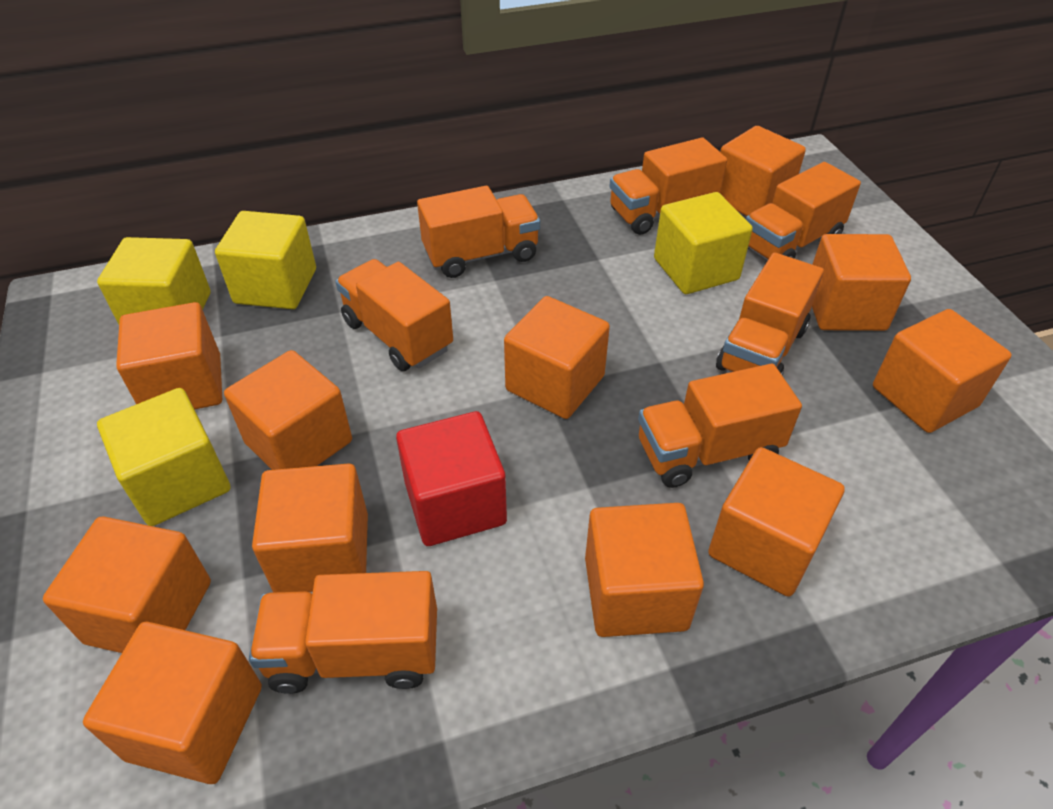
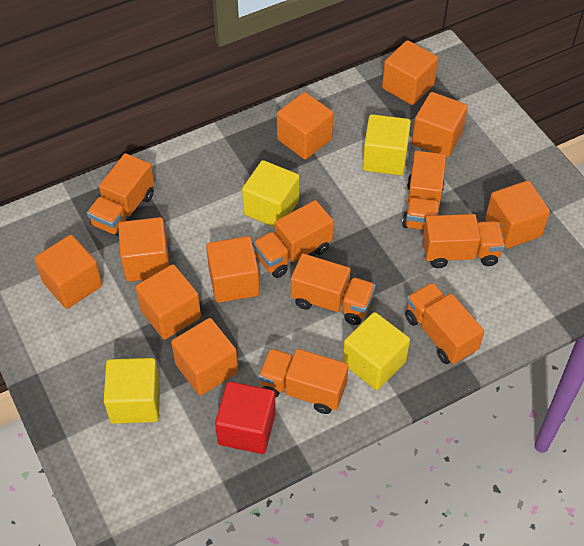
orange cube: 11 -> 9

